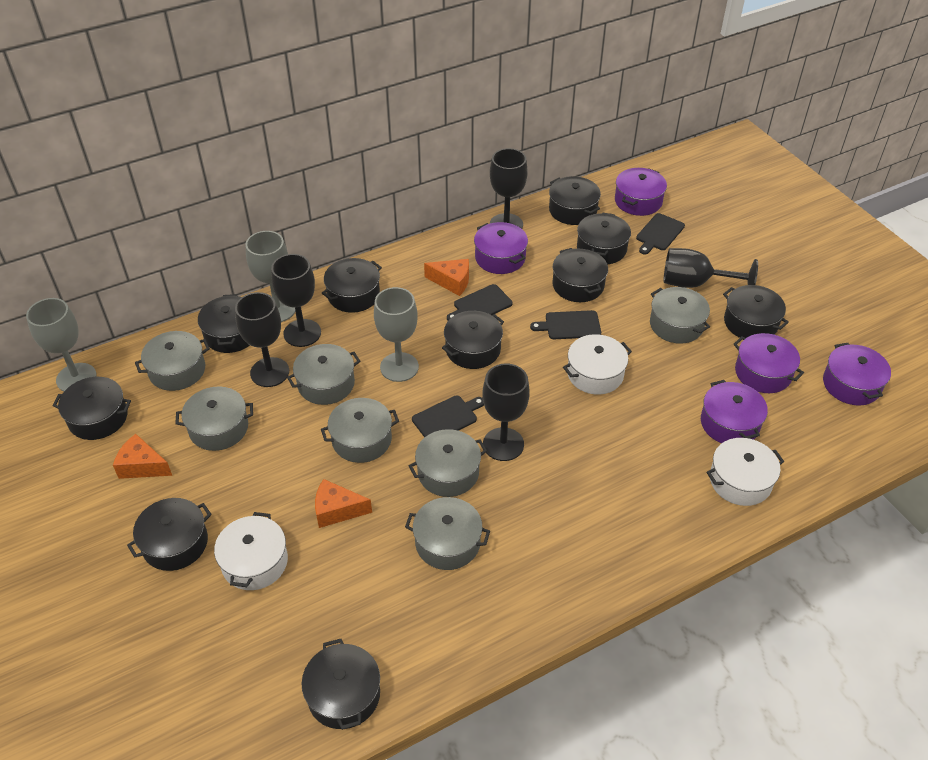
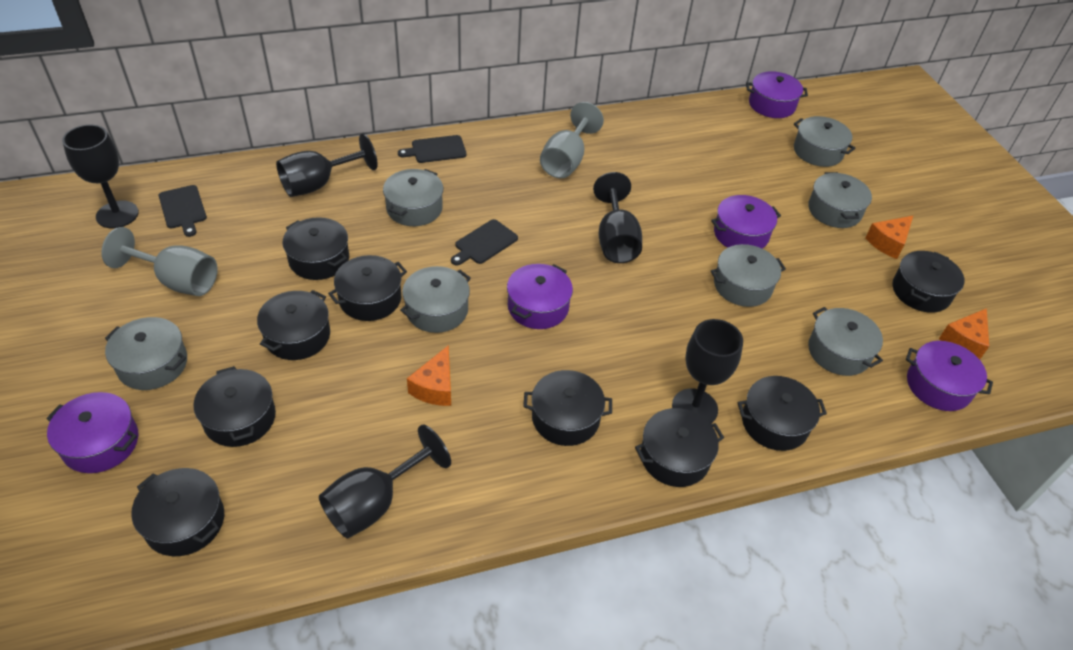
black cutting board: 4 -> 3
black pot: 10 -> 9
grey goblet: 3 -> 2
white pot: 3 -> 0

